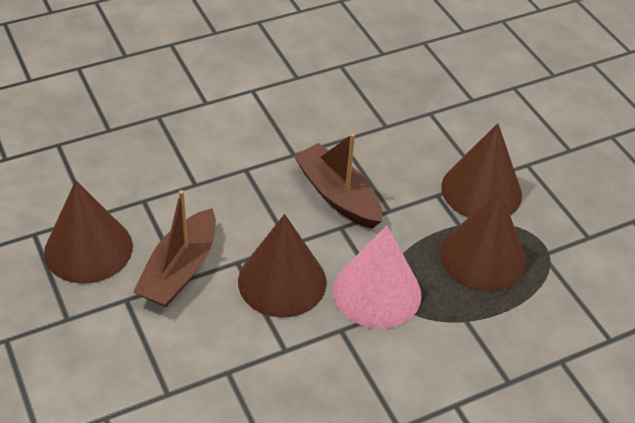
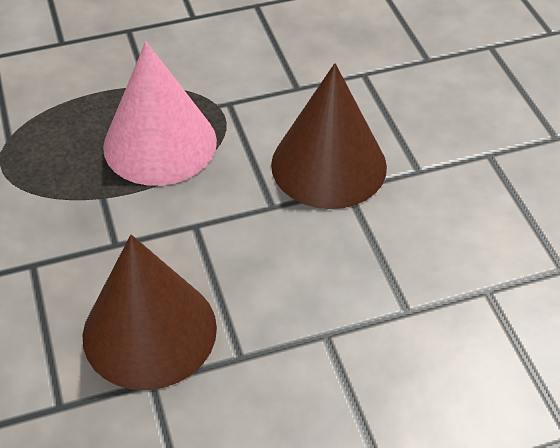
brown boat: 2 -> 0
brown cone: 4 -> 2

